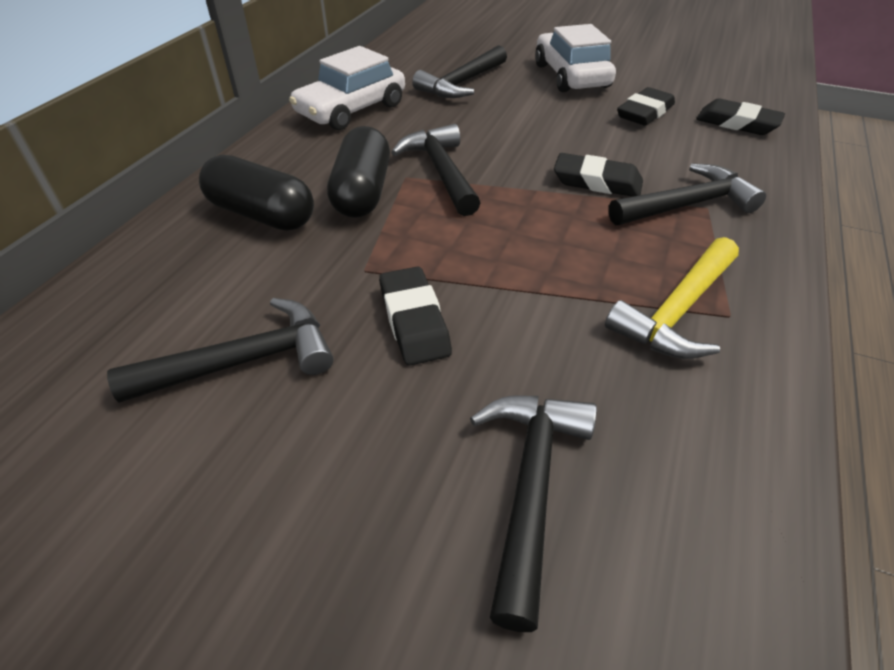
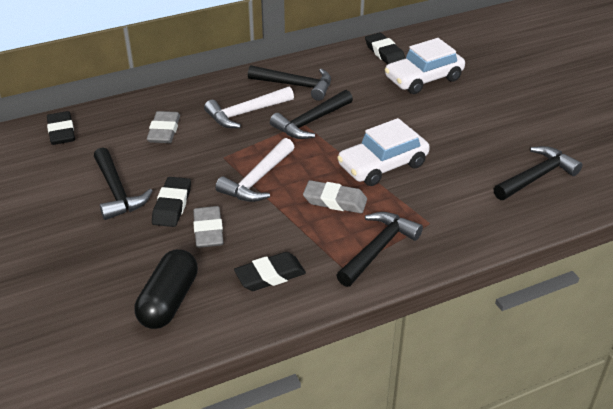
black capsule: 2 -> 1
grey eraser: 0 -> 3
white hammer: 0 -> 2
yellow hammer: 1 -> 0

